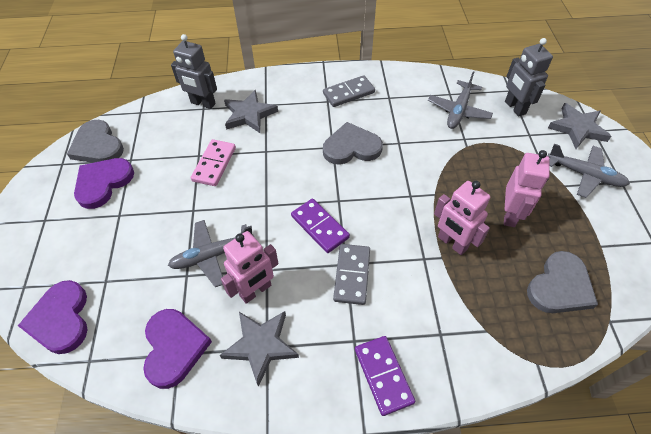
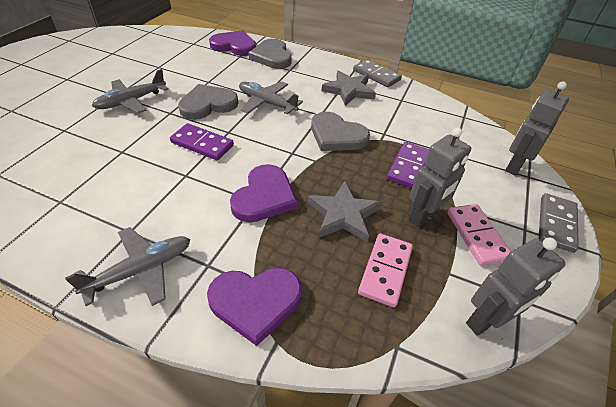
grey robot: 2 -> 3
grey star: 3 -> 2
pink domino: 1 -> 2
pink robot: 3 -> 0

